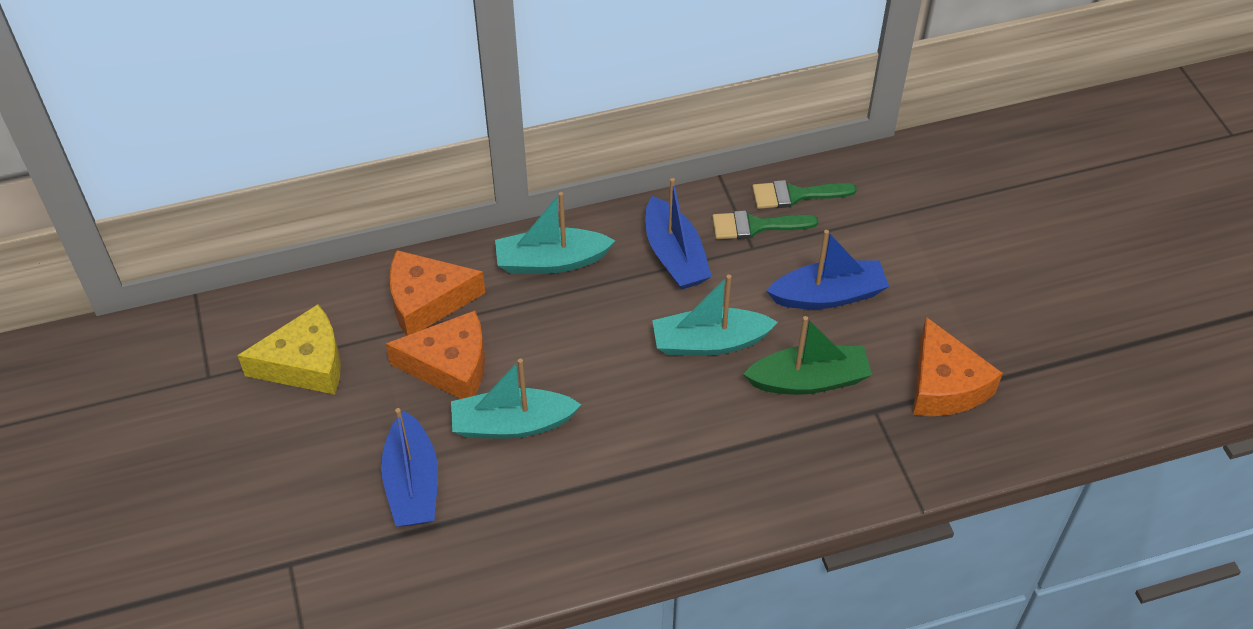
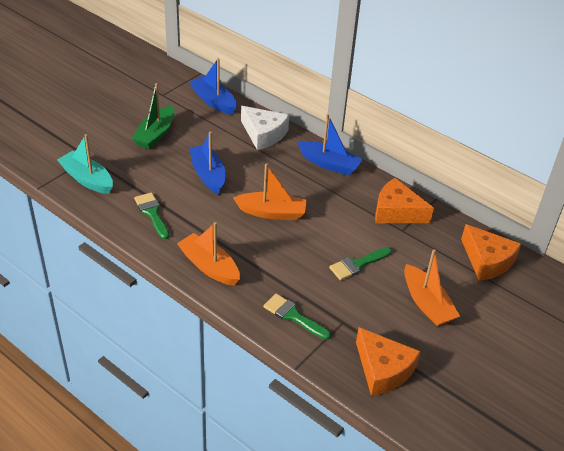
green brush: 2 -> 3
orange boat: 0 -> 3
turquoise boat: 3 -> 1
white cheese: 0 -> 1
yellow cheese: 1 -> 0

